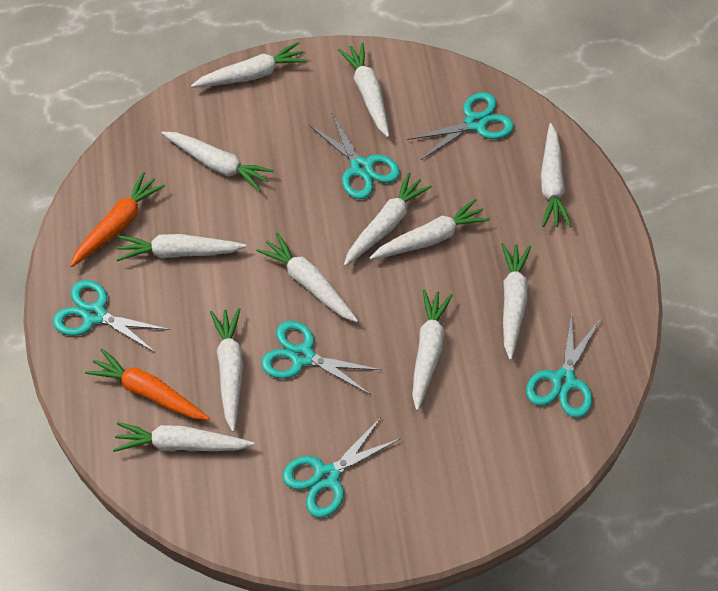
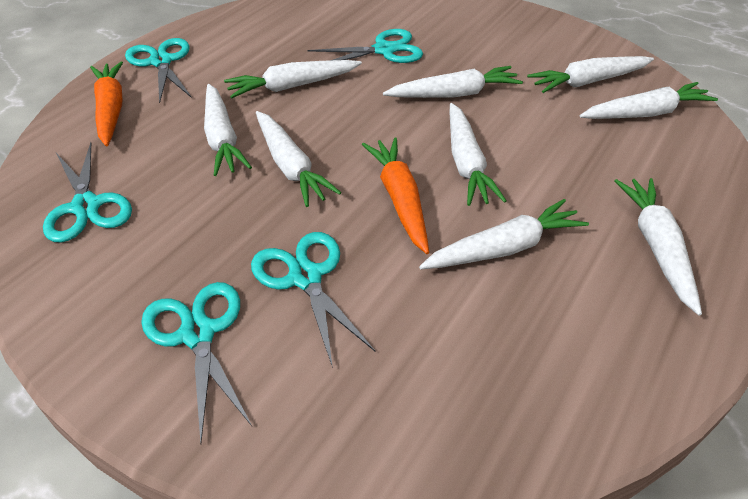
turquoise scissors: 6 -> 5
white carrot: 12 -> 9

